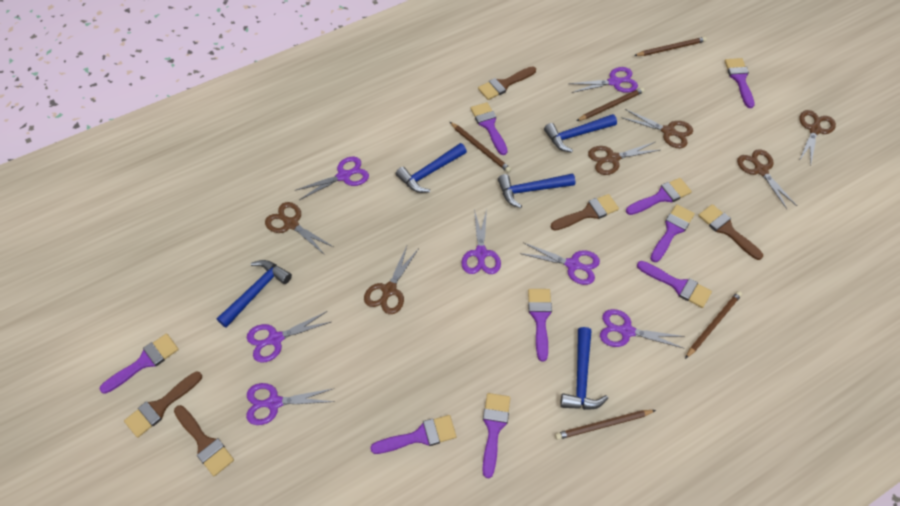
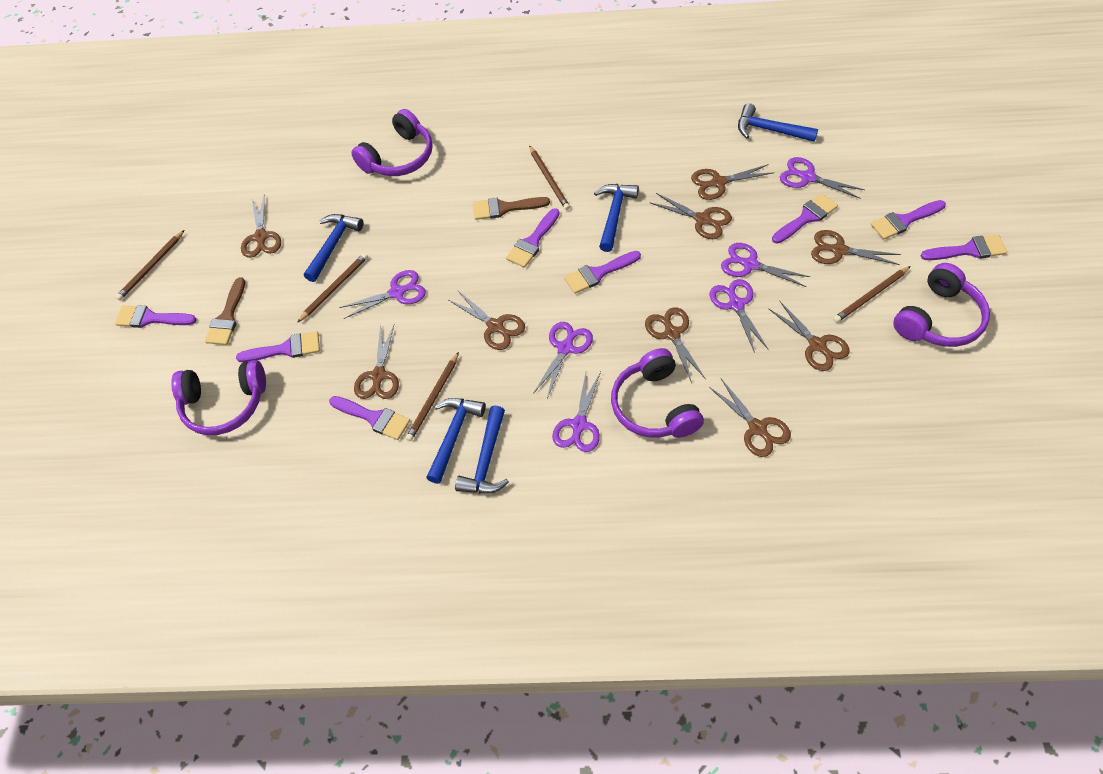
brown brush: 5 -> 2
brown scissors: 6 -> 9
purple brush: 9 -> 8
purple headphones: 0 -> 4
purple scissors: 7 -> 6

